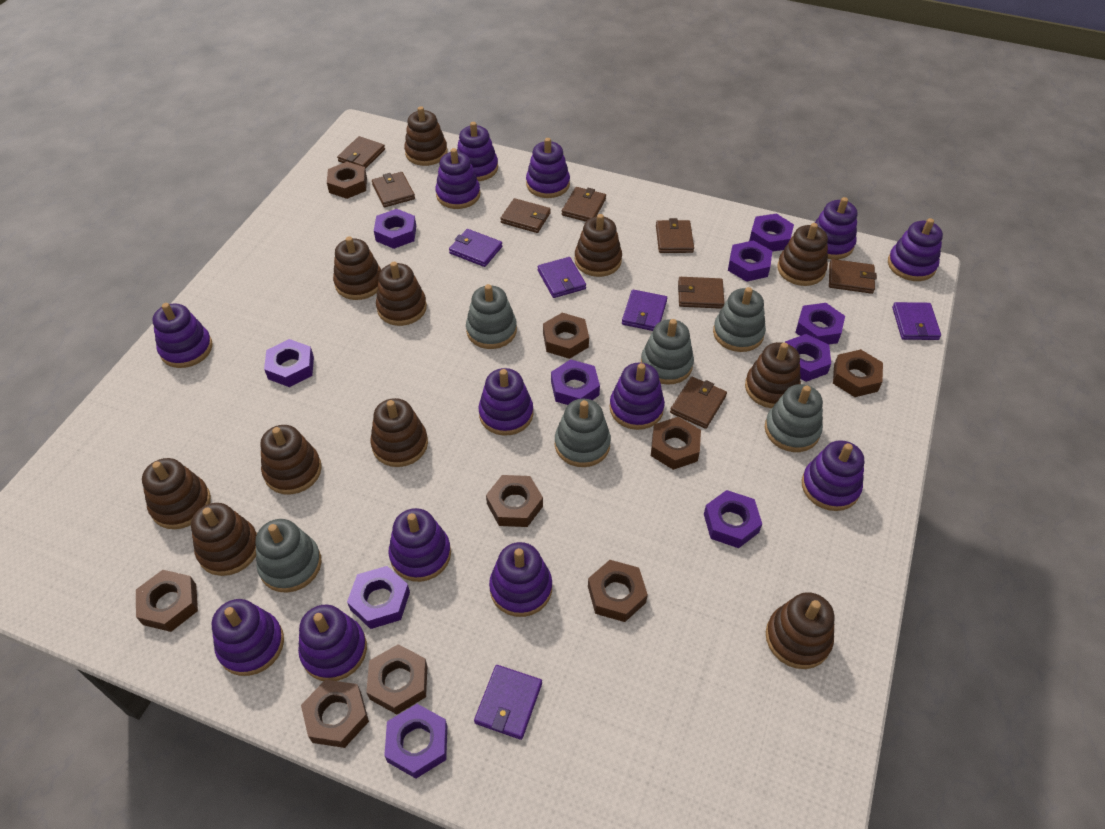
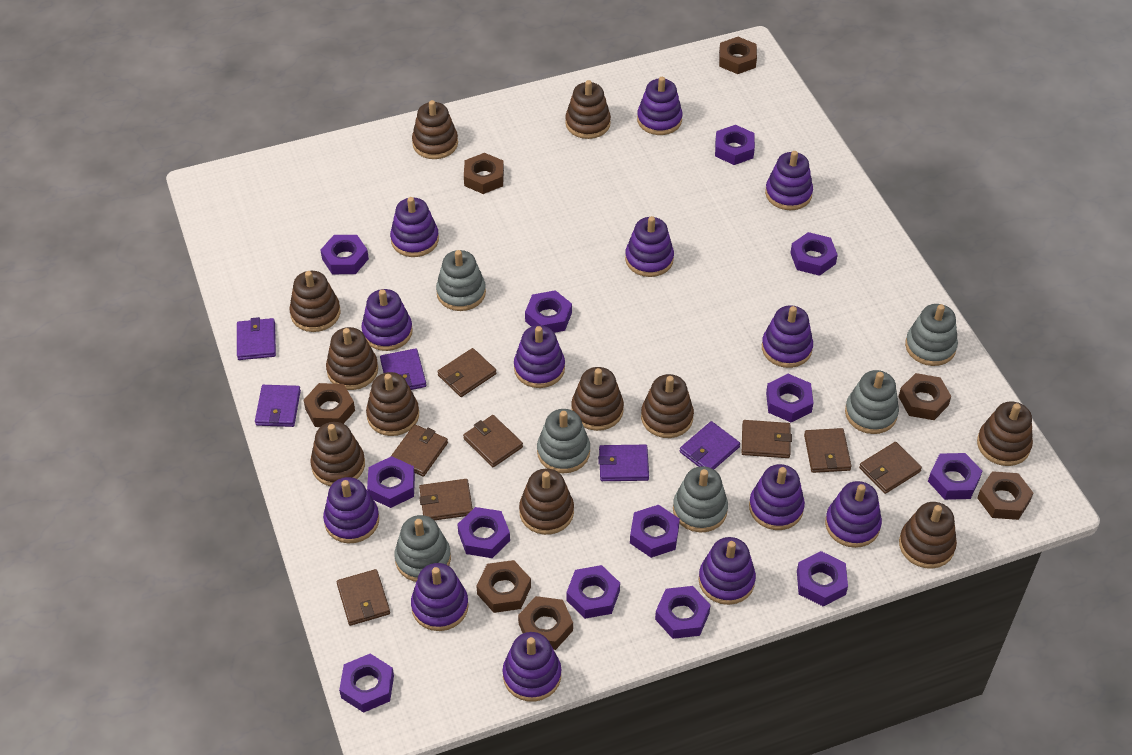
brown nut: 9 -> 7
purple nut: 10 -> 13

